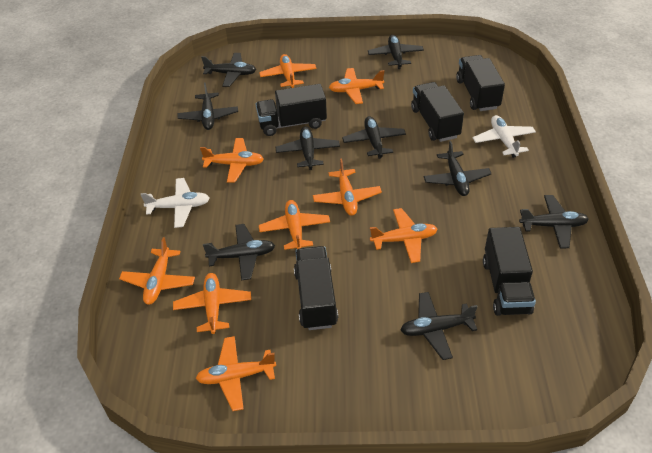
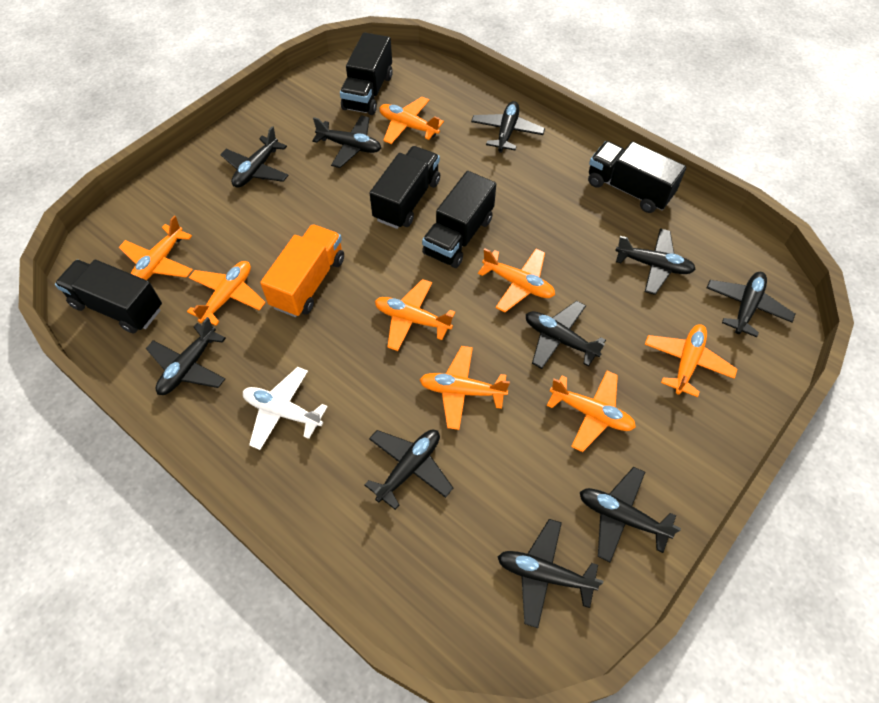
black plane: 9 -> 10
orange plane: 9 -> 8
orange truck: 0 -> 1
white plane: 2 -> 1

